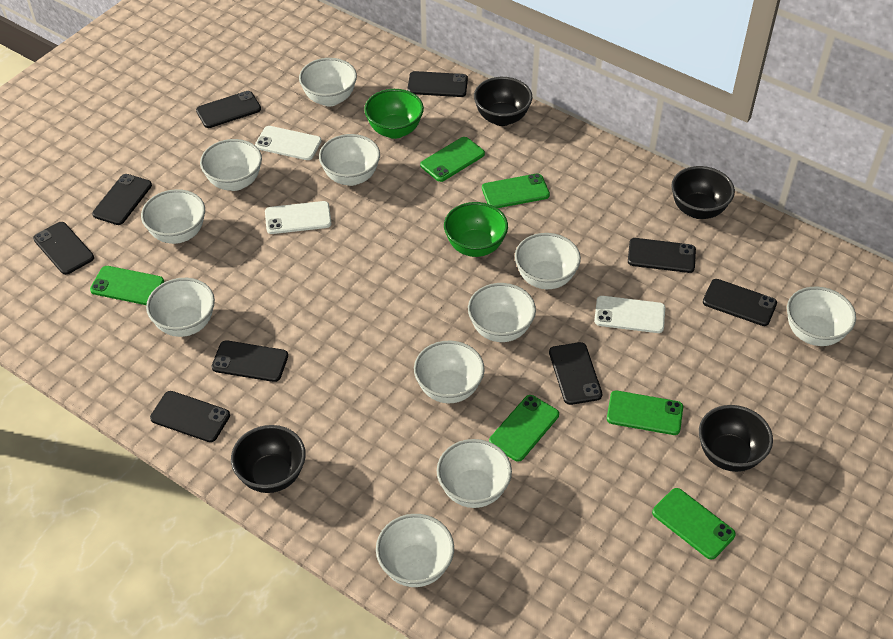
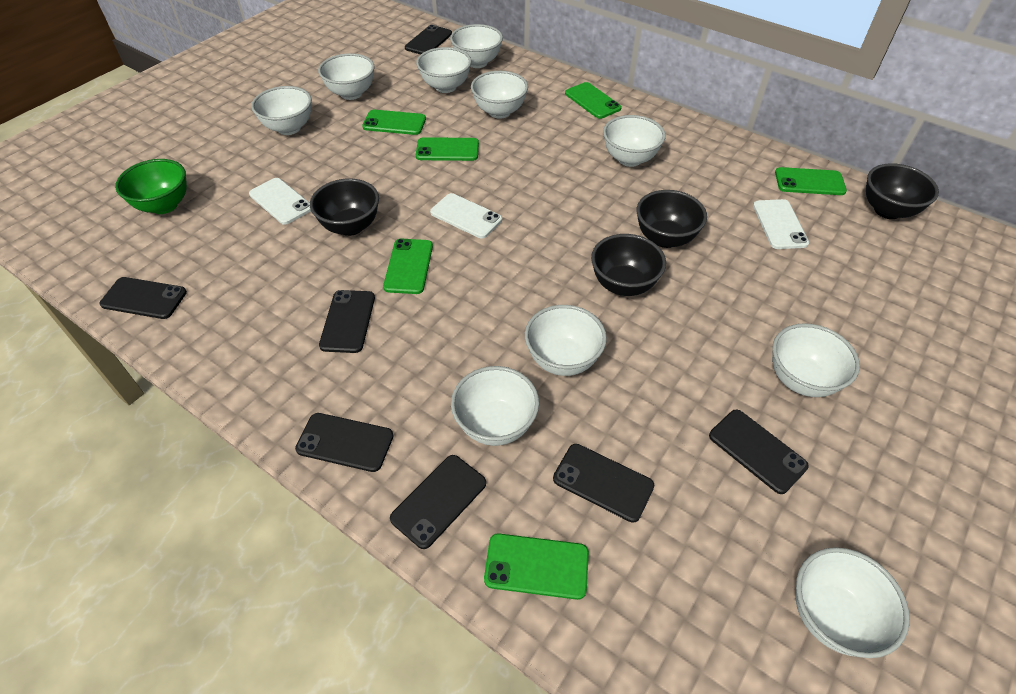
black phone: 9 -> 7
green bowl: 2 -> 1
white bowl: 11 -> 10

